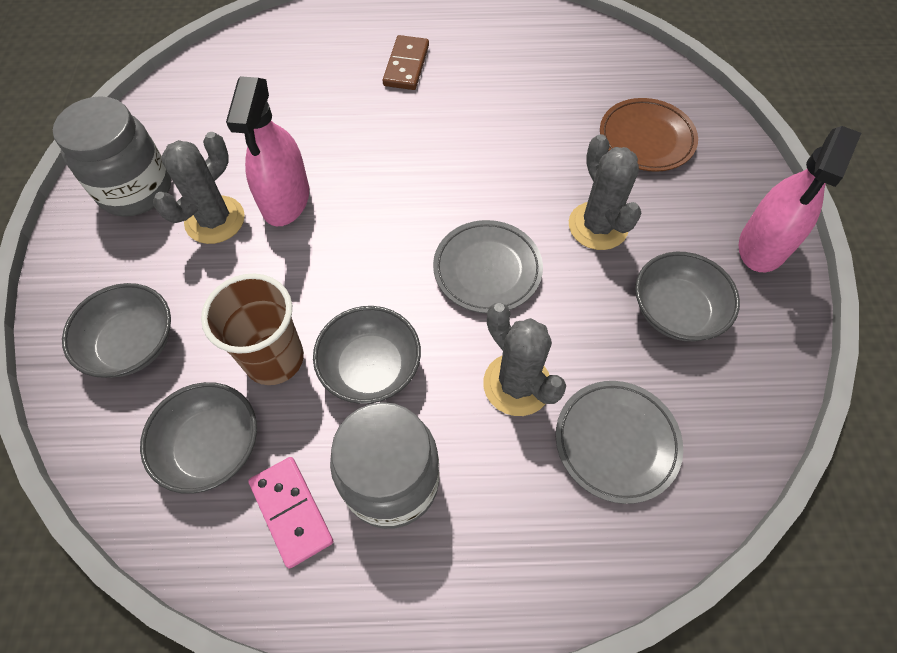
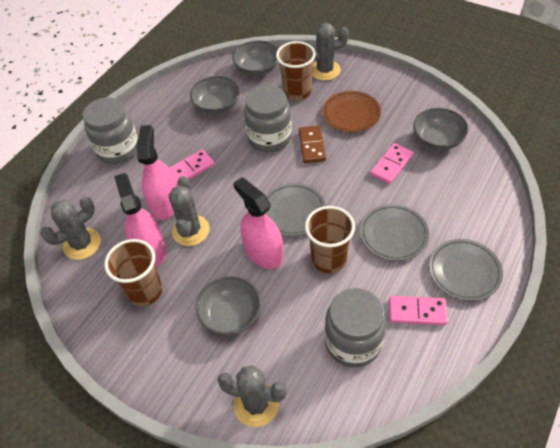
brown cup: 1 -> 3
grey cactus: 3 -> 4
grey jar: 2 -> 3
grey plate: 2 -> 3
pink domino: 1 -> 3
pink spray bottle: 2 -> 3

